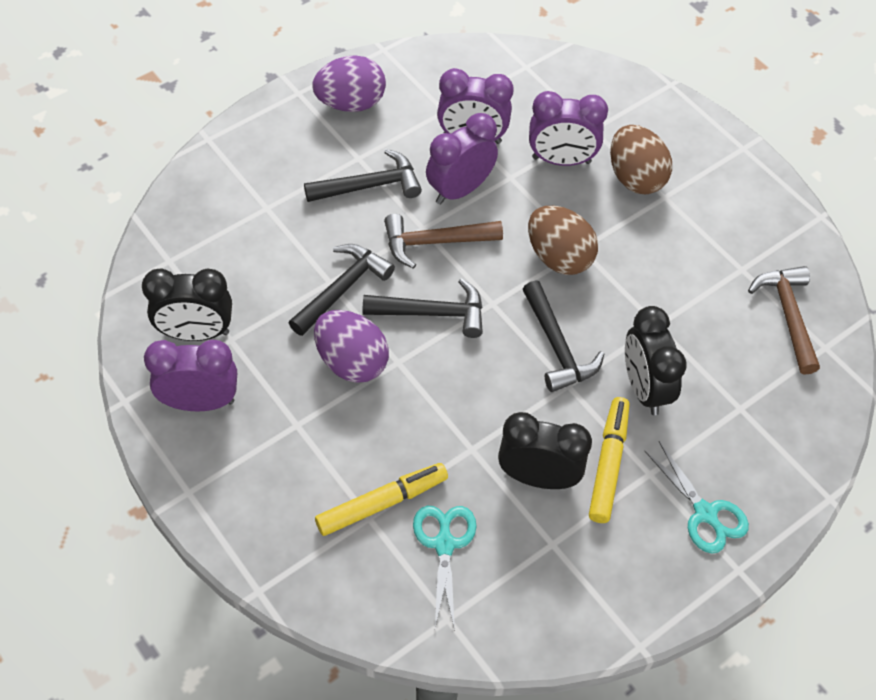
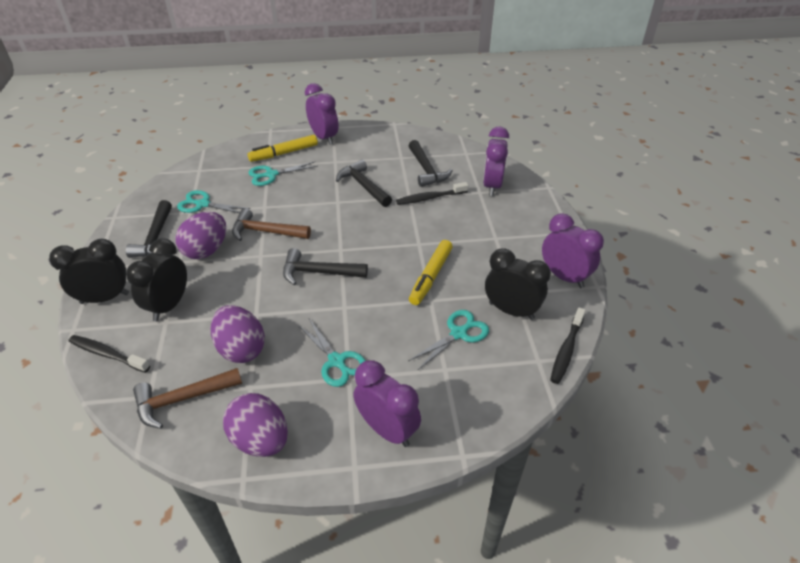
black toothbrush: 0 -> 3
brown egg: 2 -> 0
purple egg: 2 -> 3
turquoise scissors: 2 -> 4

